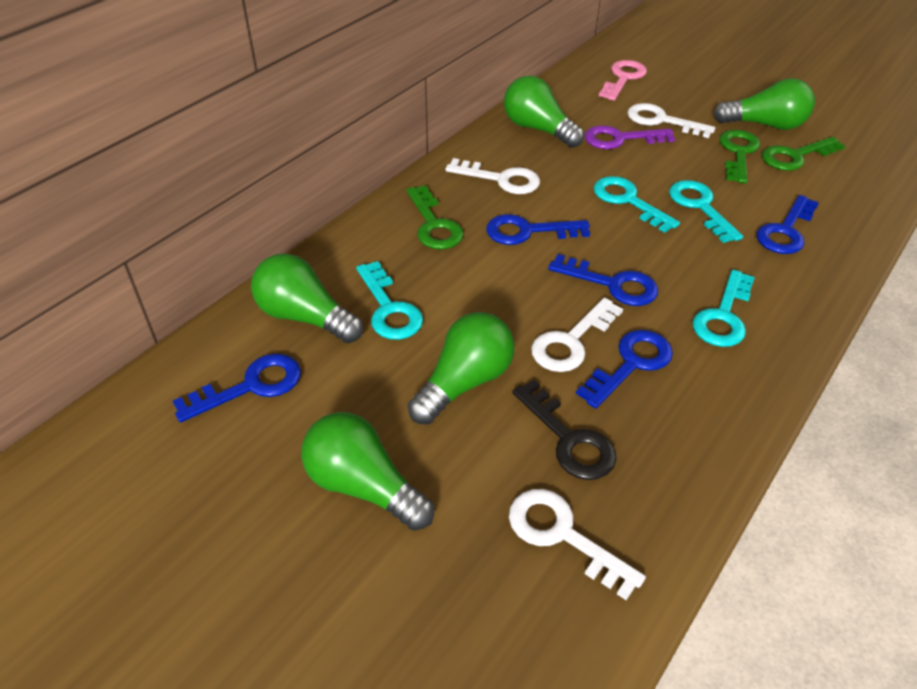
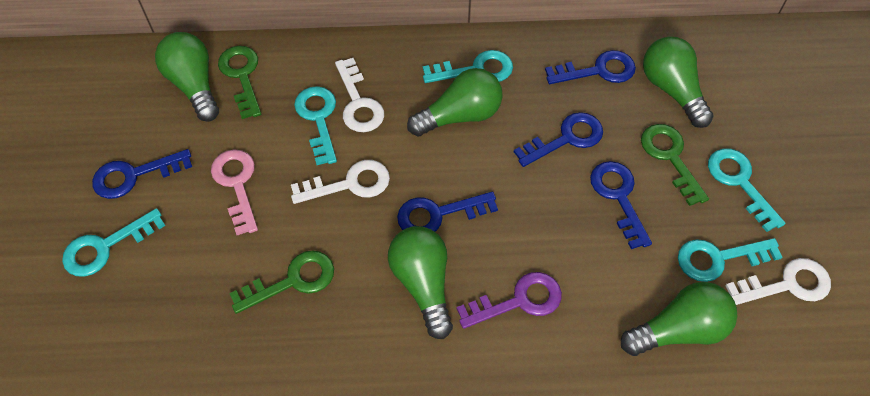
black key: 1 -> 0
turquoise key: 4 -> 5
white key: 4 -> 3

